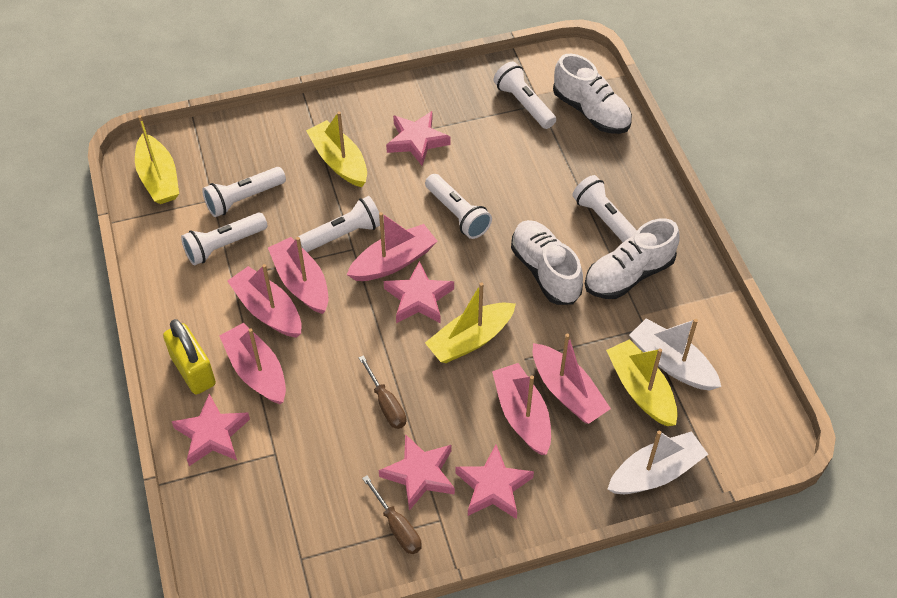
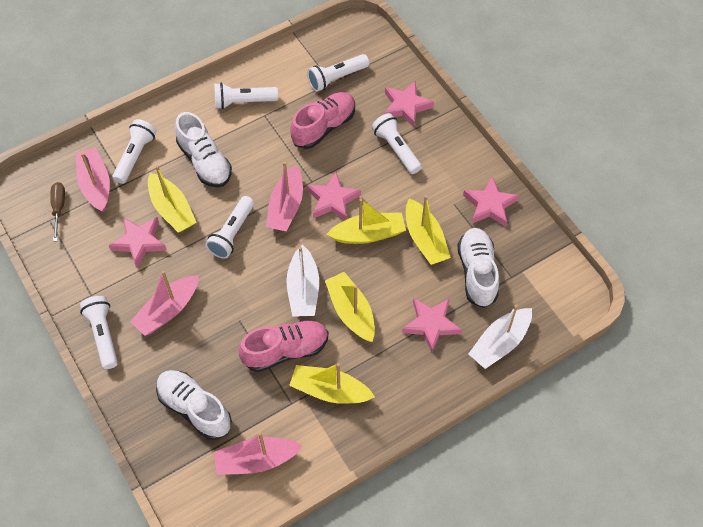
brown screwdriver: 2 -> 1
pink boat: 6 -> 4
pink shoe: 0 -> 2
yellow boat: 4 -> 5
yellow padlock: 1 -> 0

